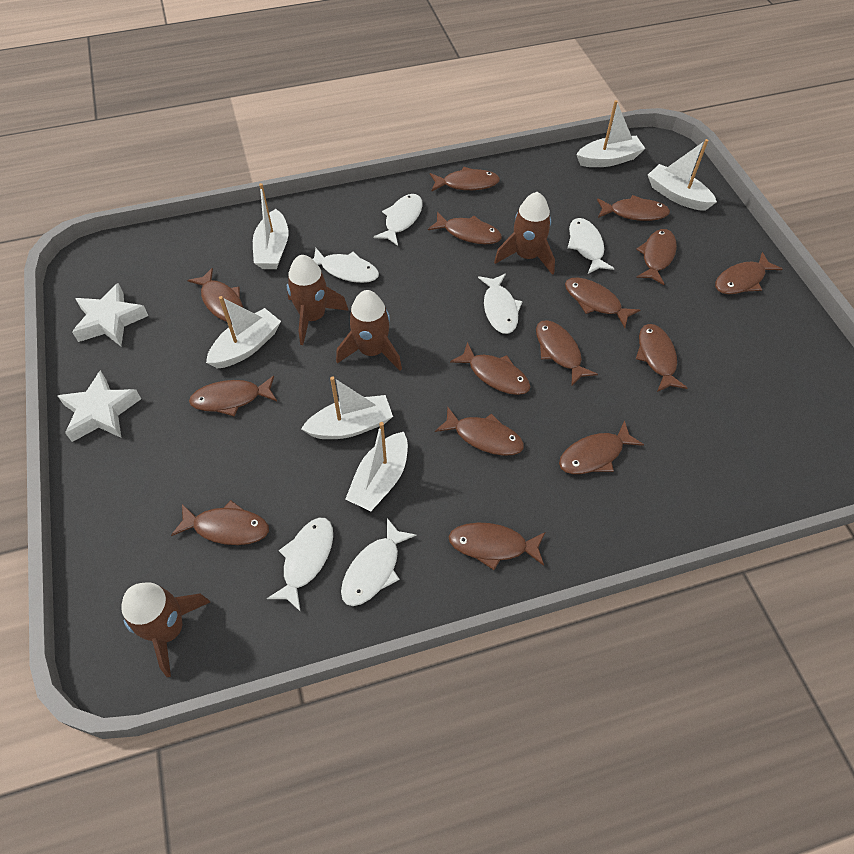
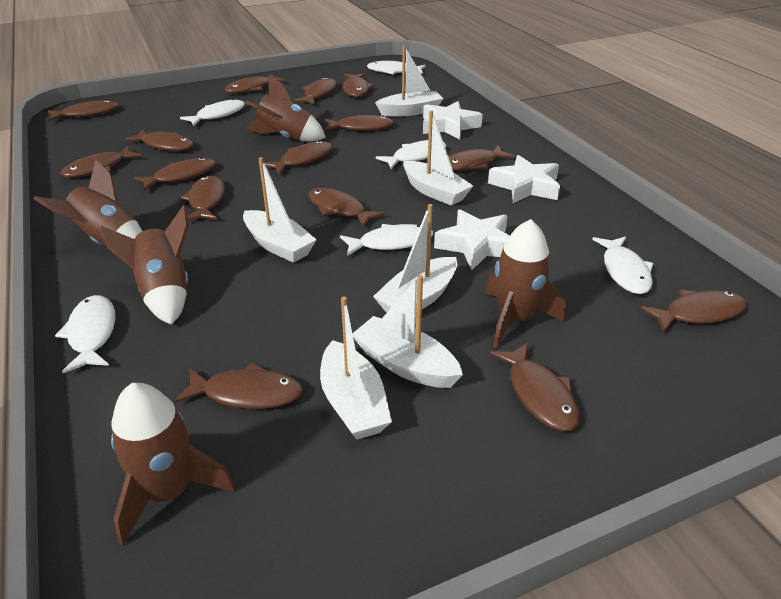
brown rocket: 4 -> 5
white star: 2 -> 3

